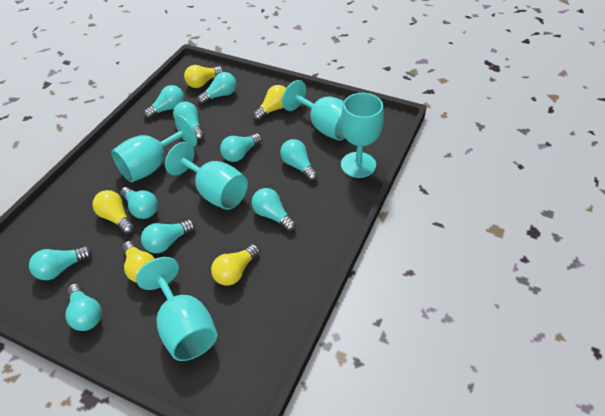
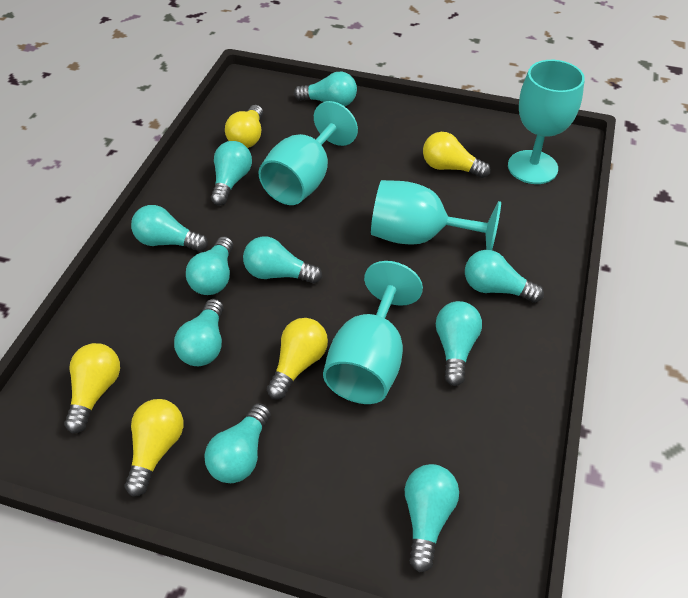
turquoise goblet: 5 -> 4

